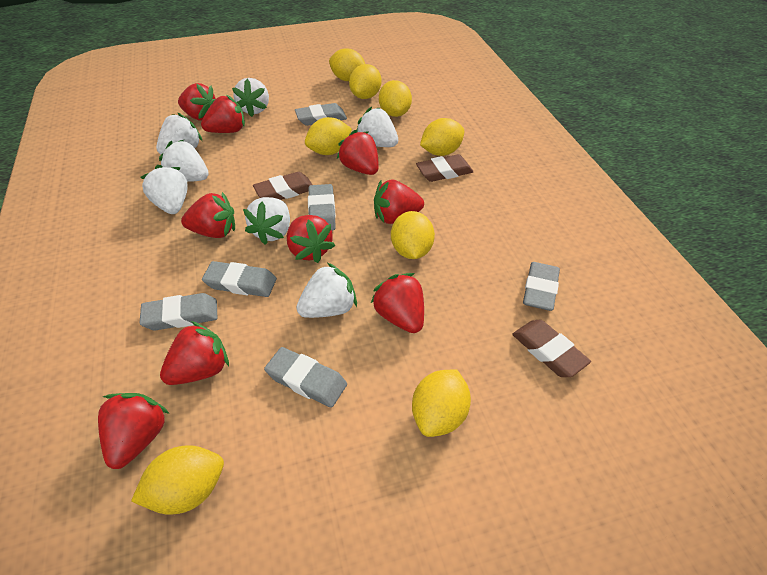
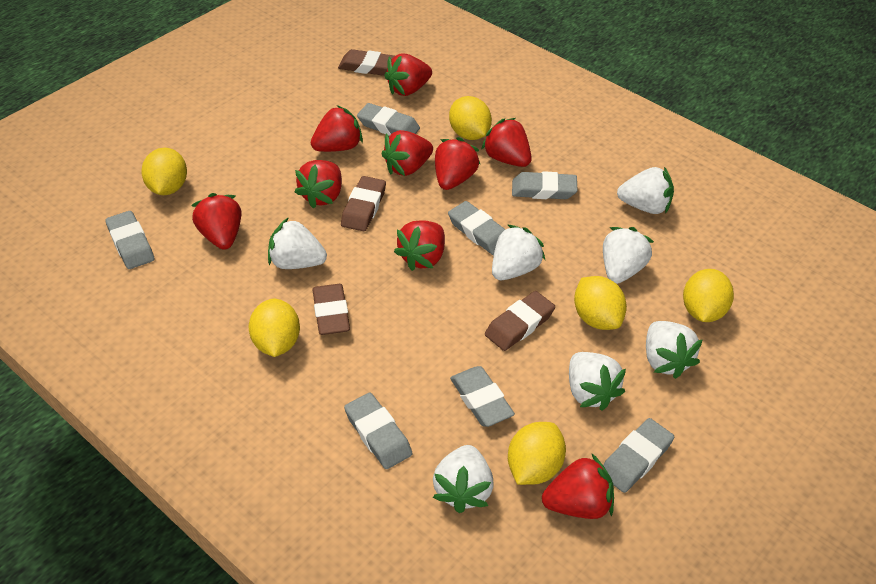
brown eraser: 3 -> 4
grey eraser: 6 -> 7
yellow lemon: 8 -> 6

